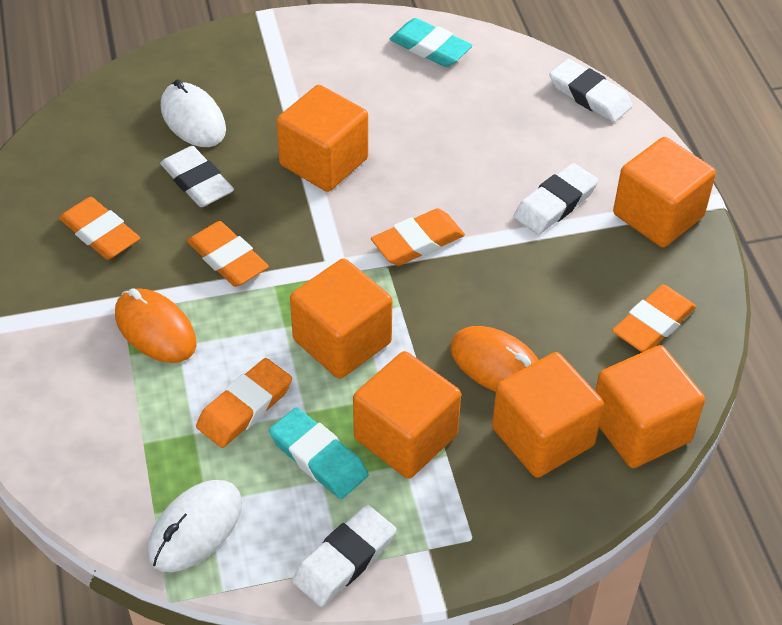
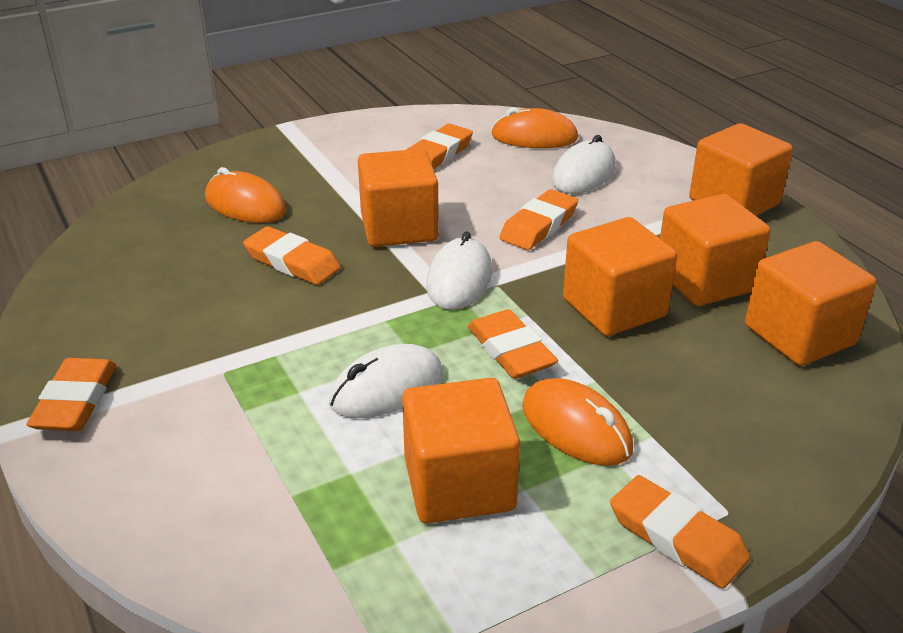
orange eraser: 5 -> 6
orange mouse: 2 -> 3
turquoise eraser: 2 -> 0
white eraser: 4 -> 0
white mouse: 2 -> 3

